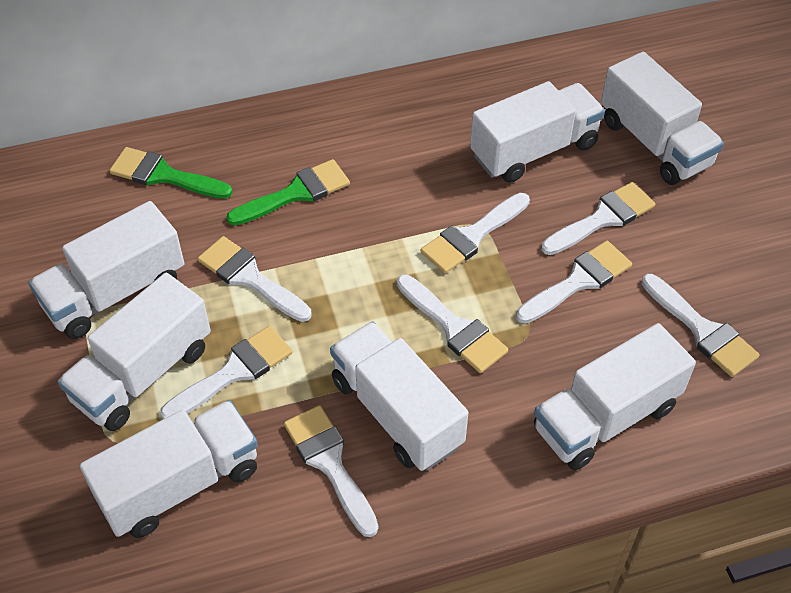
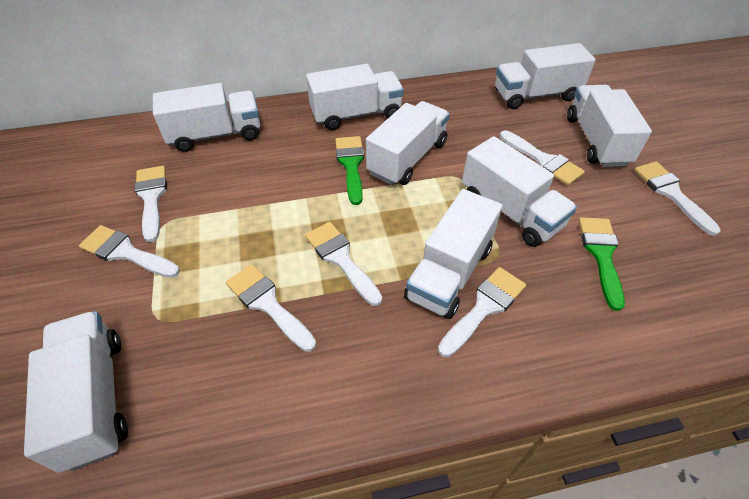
white brush: 8 -> 7
white truck: 7 -> 8

